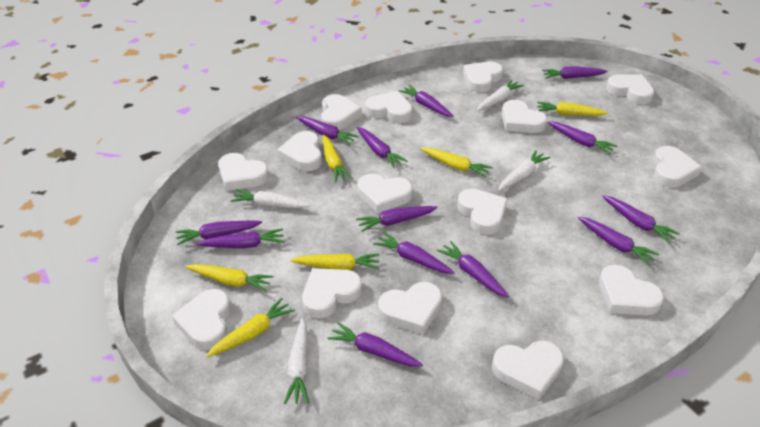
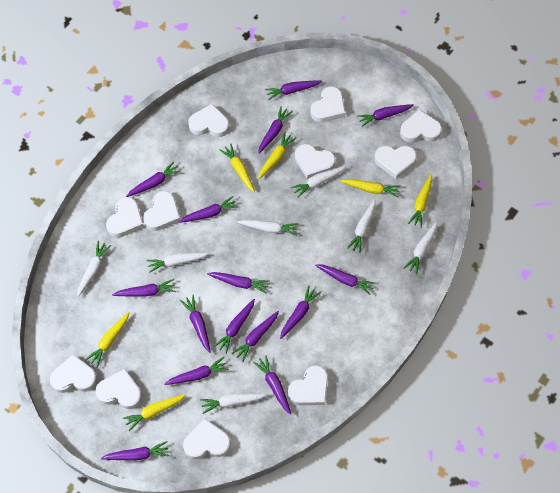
purple carrot: 13 -> 15
white carrot: 4 -> 7
white heart: 15 -> 11

